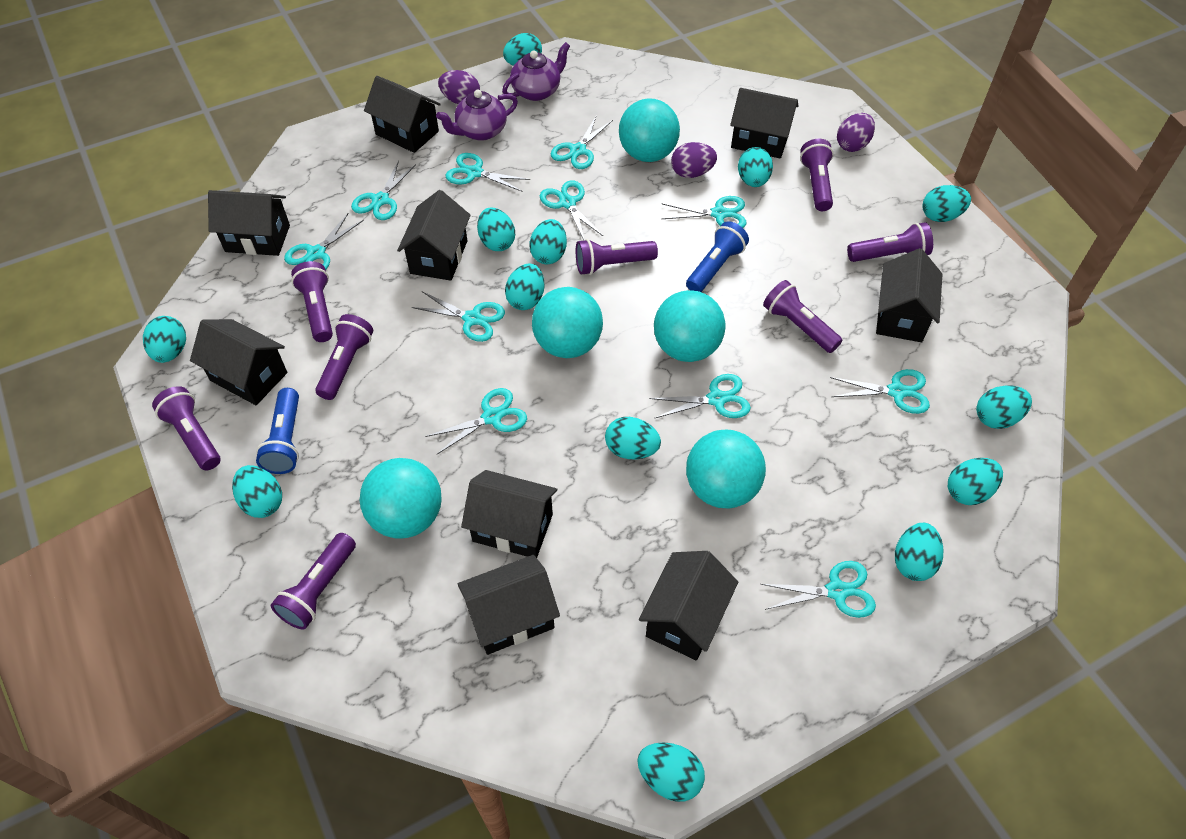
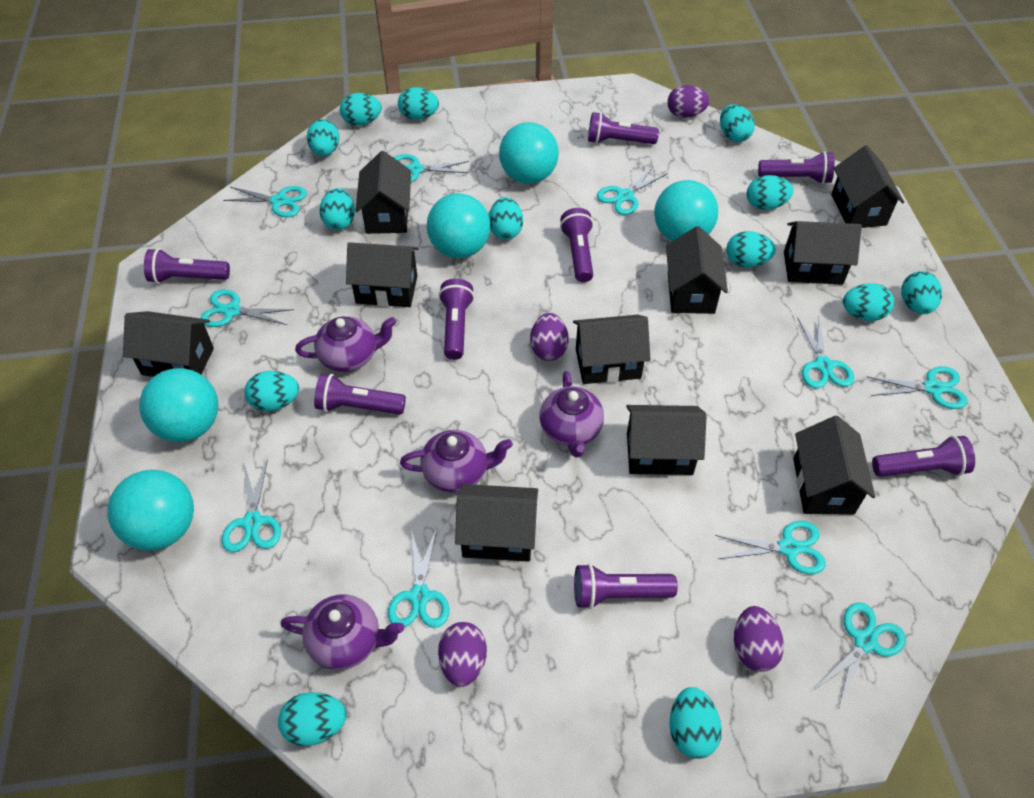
black house: 9 -> 10
blue flashlight: 2 -> 0
purple egg: 3 -> 4
purple teapot: 2 -> 4
turquoise scissors: 11 -> 10

